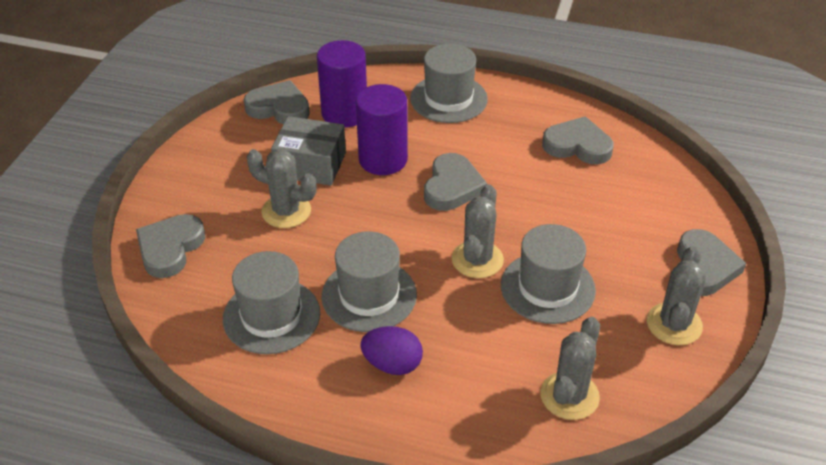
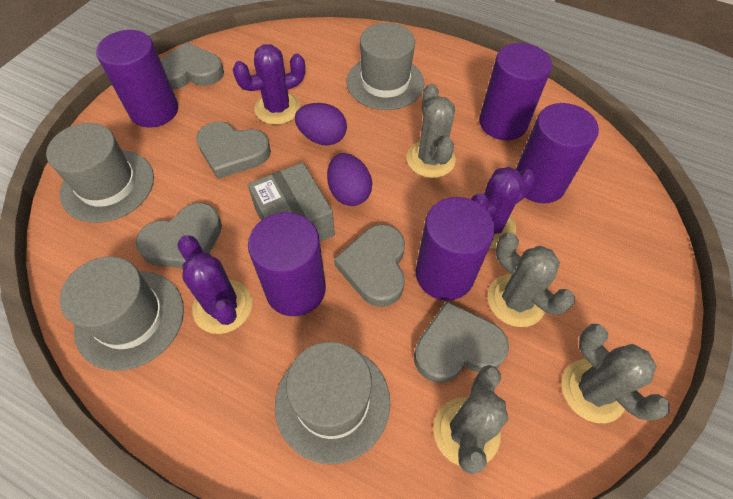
purple cactus: 0 -> 3
purple cylinder: 2 -> 5
purple egg: 1 -> 2

